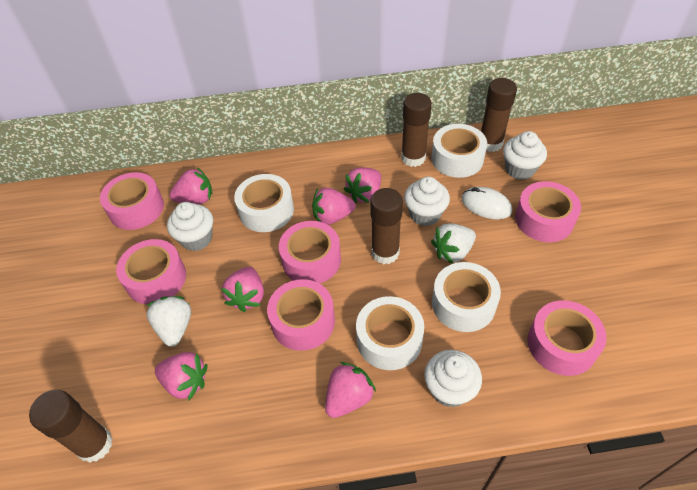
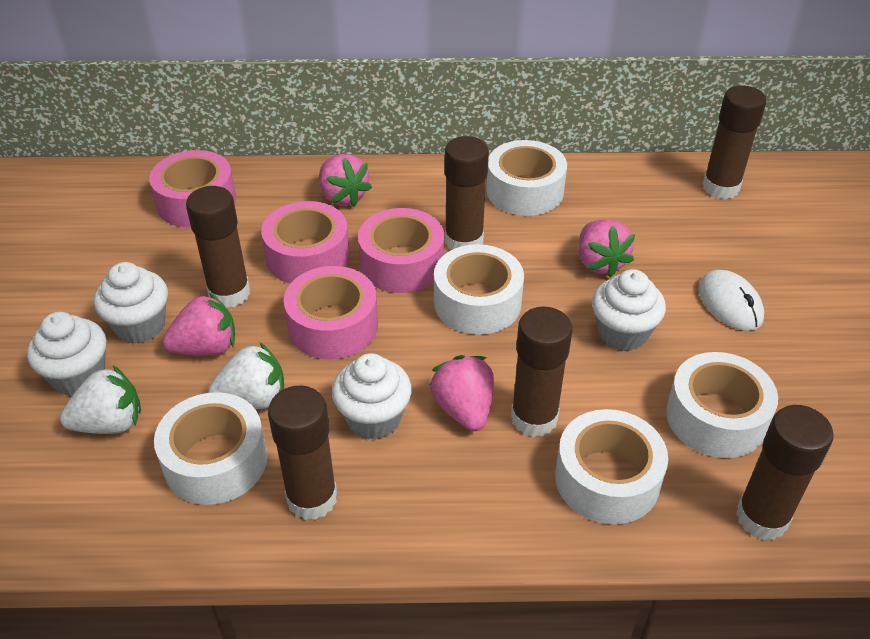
brown glue stick: 4 -> 6
pink strawberry: 6 -> 4
pink tape: 6 -> 4
white tape: 4 -> 5

